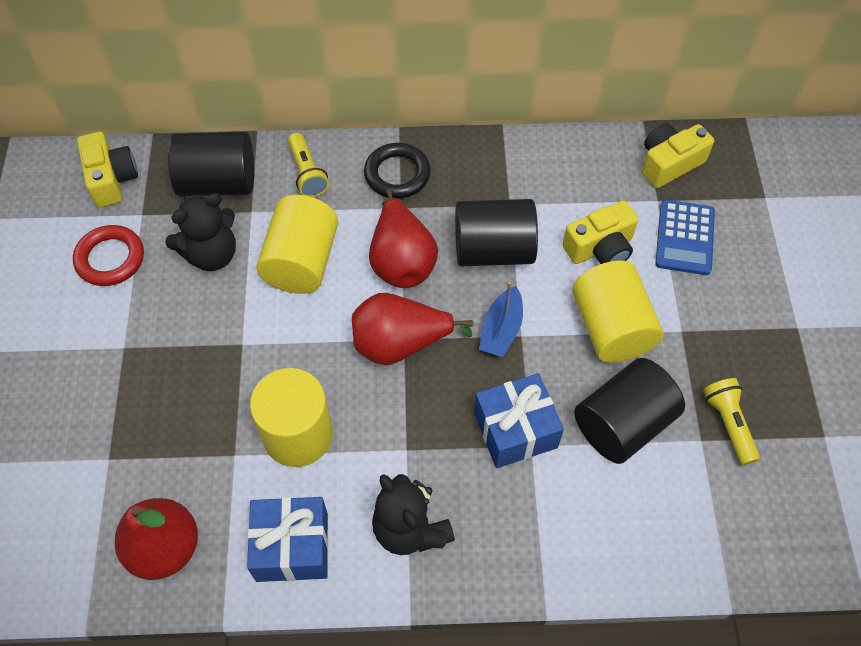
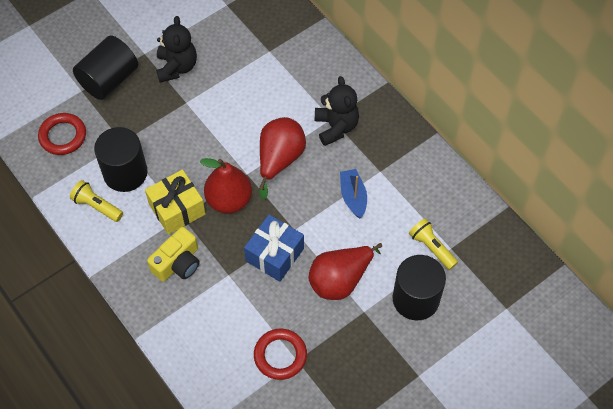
black ring: 1 -> 0
blue calculator: 1 -> 0
blue gift: 2 -> 1
red ring: 1 -> 2
yellow camera: 3 -> 1
yellow cylinder: 3 -> 0
yellow gift: 0 -> 1

